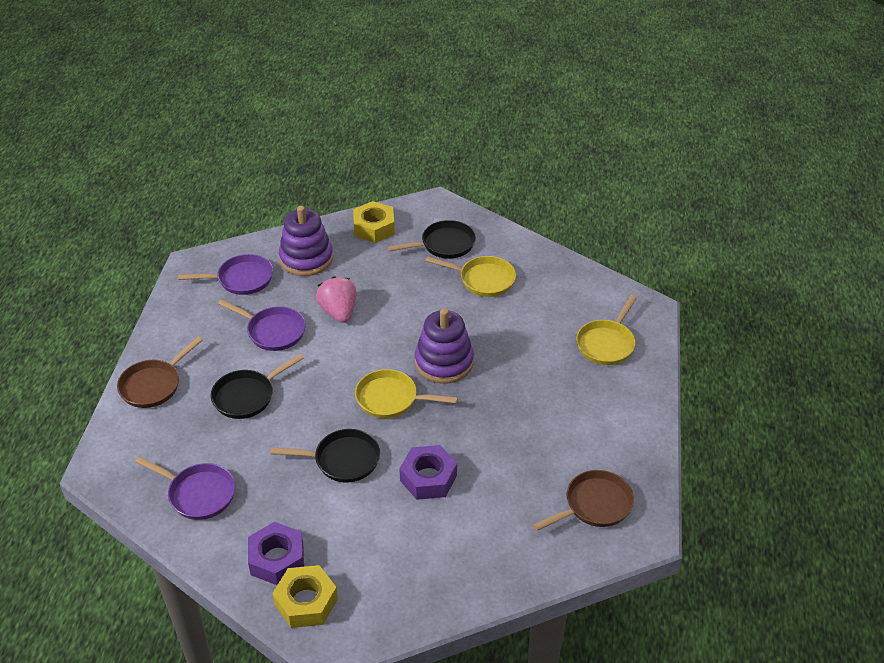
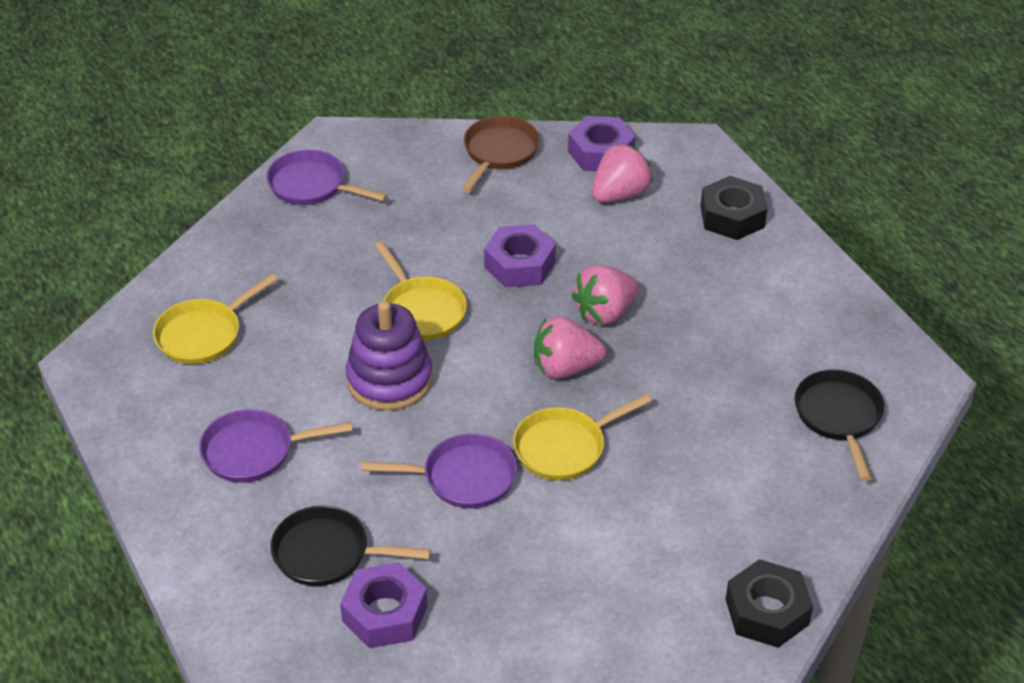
black nut: 0 -> 2
black pan: 3 -> 2
brown pan: 2 -> 1
pink strawberry: 1 -> 3
purple nut: 2 -> 3
purple stacking toy: 2 -> 1
yellow nut: 2 -> 0

